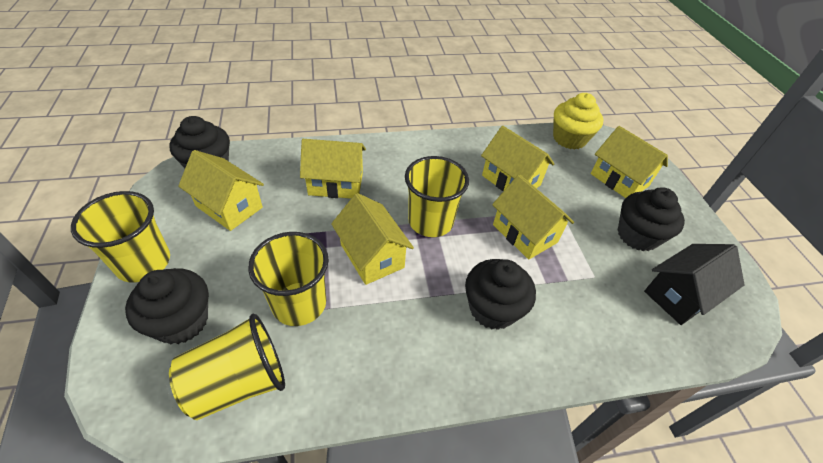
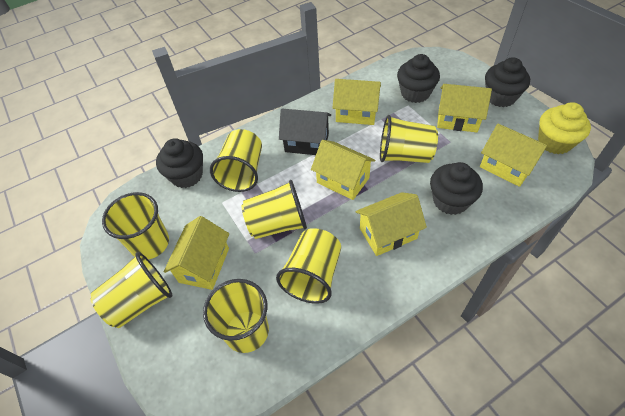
yellow cup: 4 -> 7

